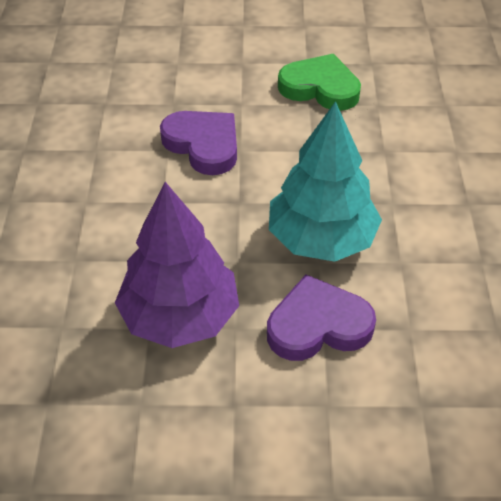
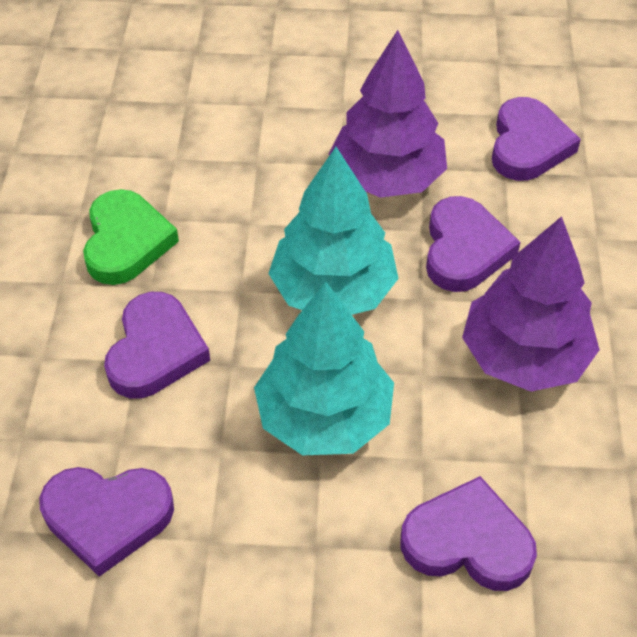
purple heart: 2 -> 5
purple tree: 1 -> 2
turquoise tree: 1 -> 2

